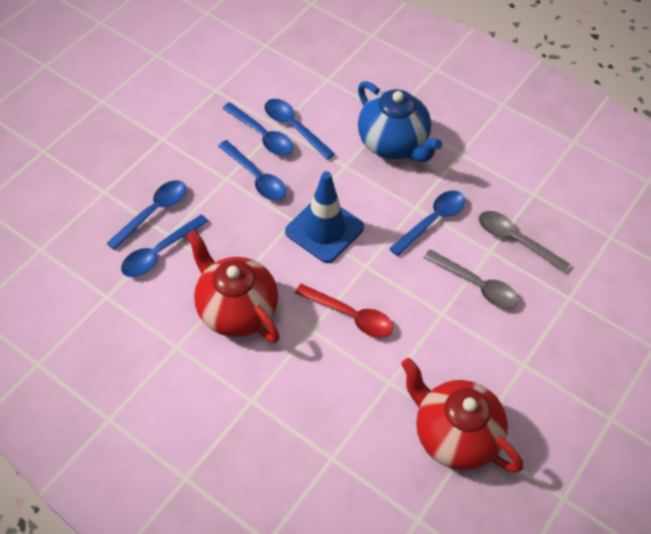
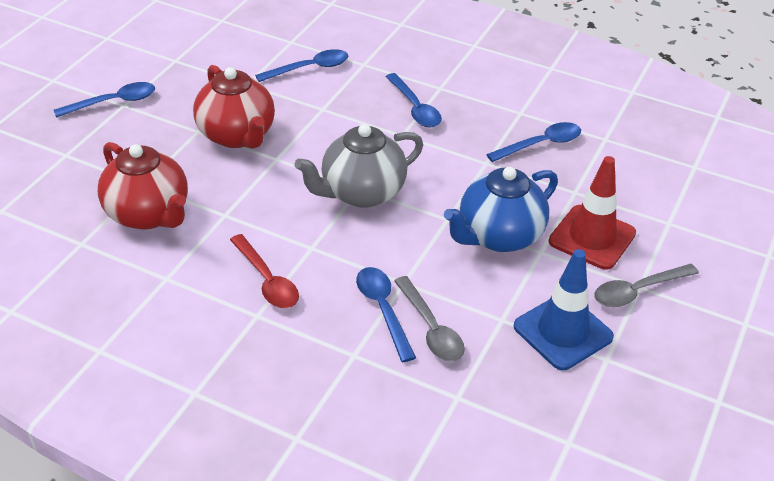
blue spoon: 6 -> 5
grey teapot: 0 -> 1
red traffic cone: 0 -> 1

